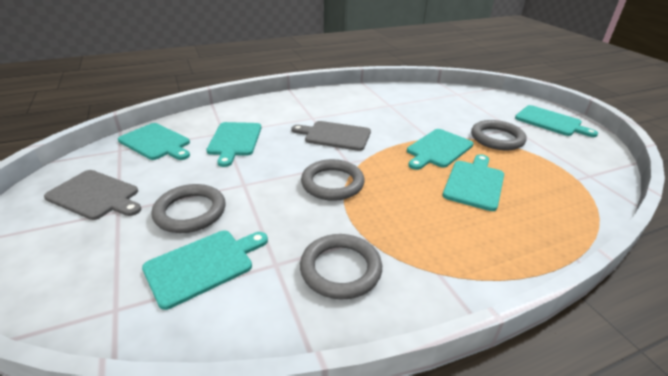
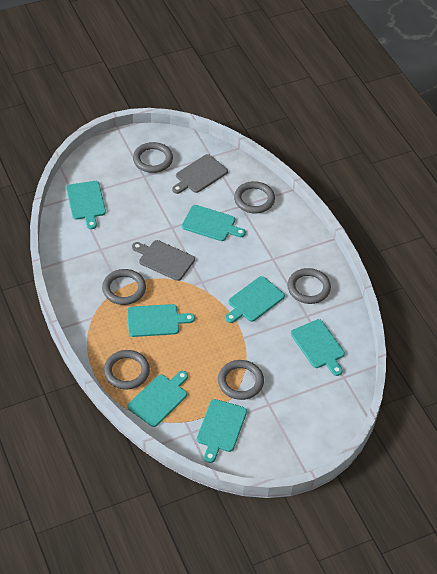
grey ring: 4 -> 6
turquoise cutting board: 6 -> 7

